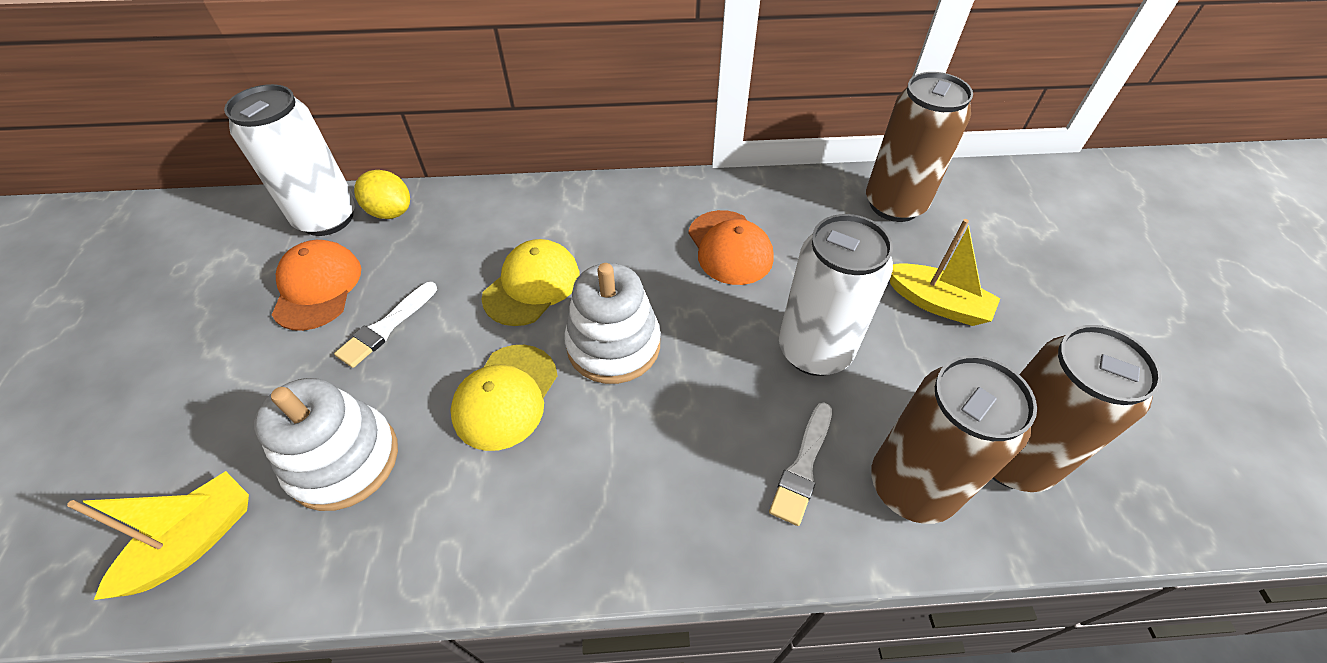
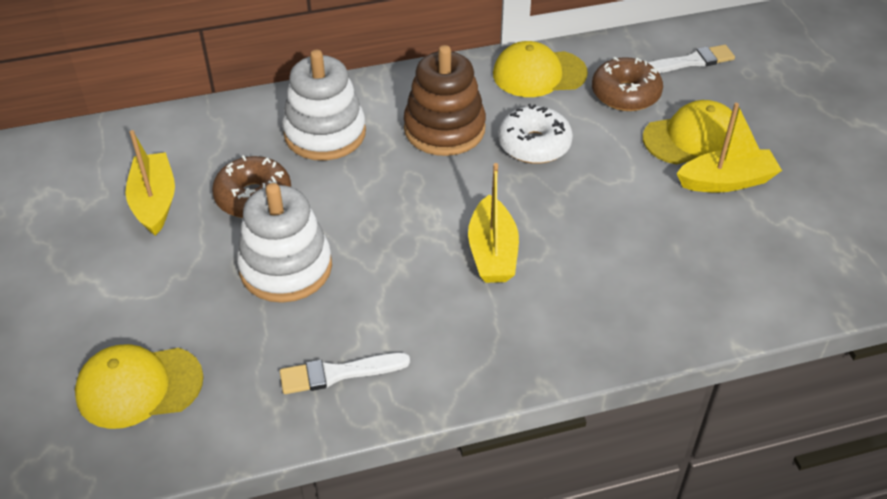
brown can: 3 -> 0
brown donut: 0 -> 2
brown stacking toy: 0 -> 1
orange cap: 2 -> 0
white can: 2 -> 0
white donut: 0 -> 1
yellow boat: 2 -> 3
yellow cap: 2 -> 3
yellow lemon: 1 -> 0

